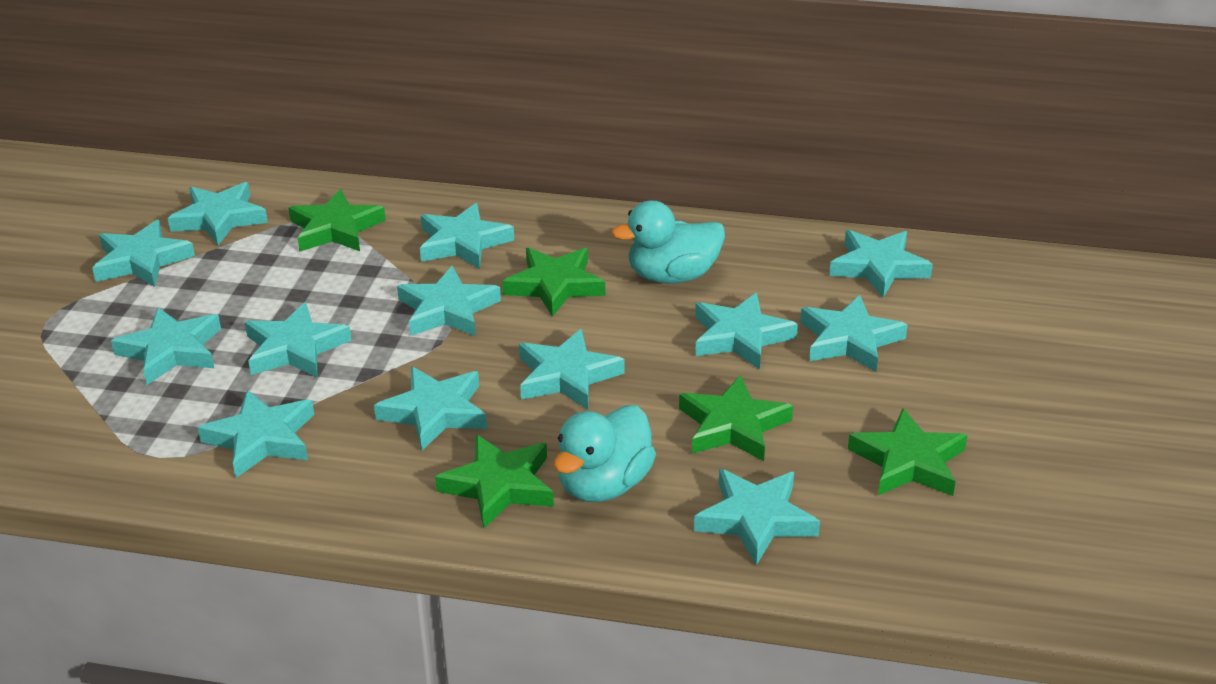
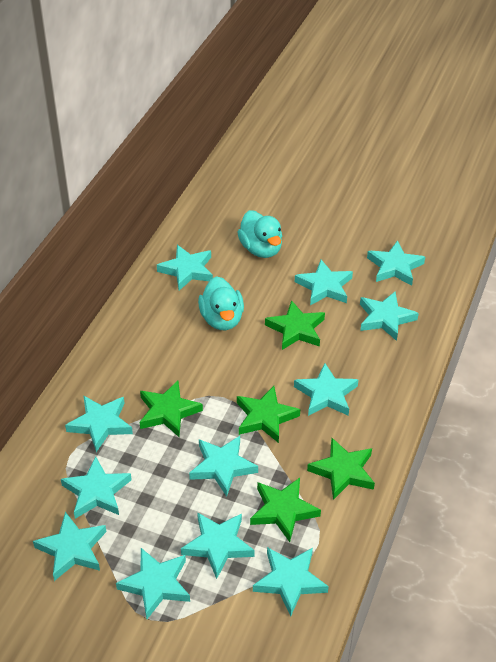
turquoise star: 13 -> 12

